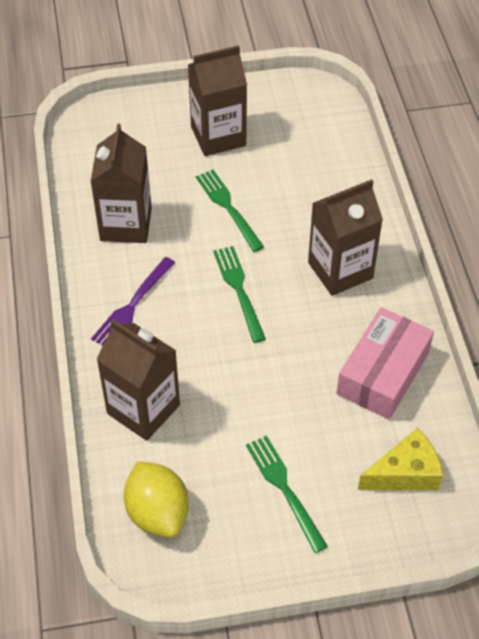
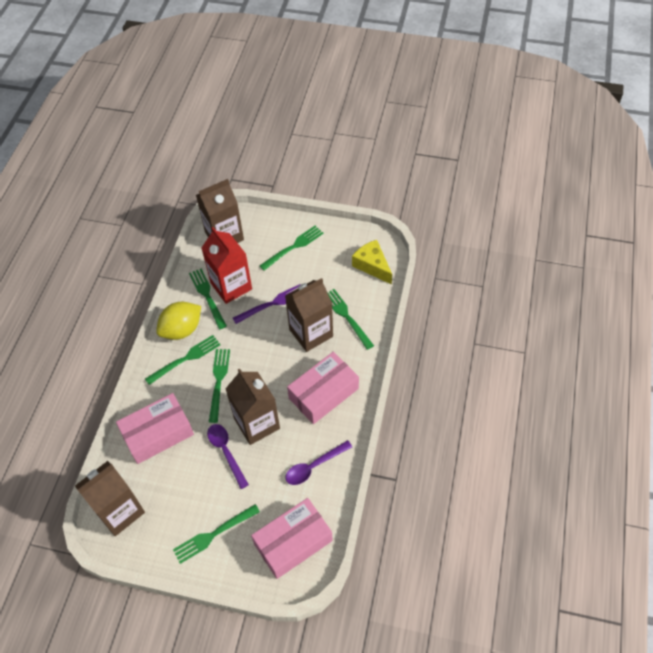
green fork: 3 -> 6
pink box: 1 -> 3
purple spoon: 0 -> 2
red carton: 0 -> 1

